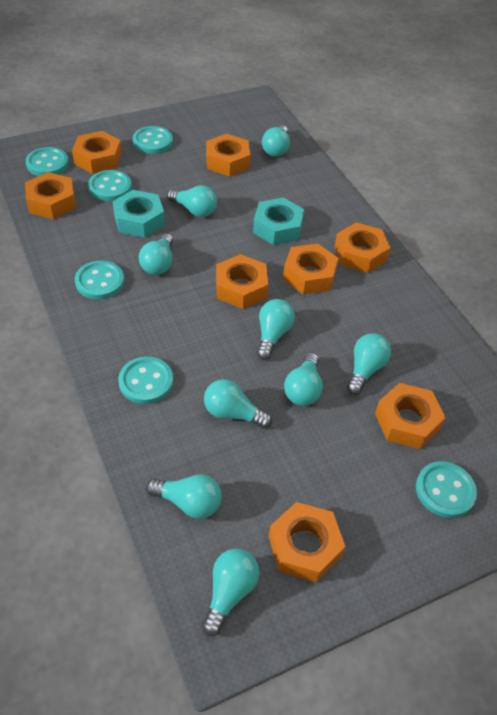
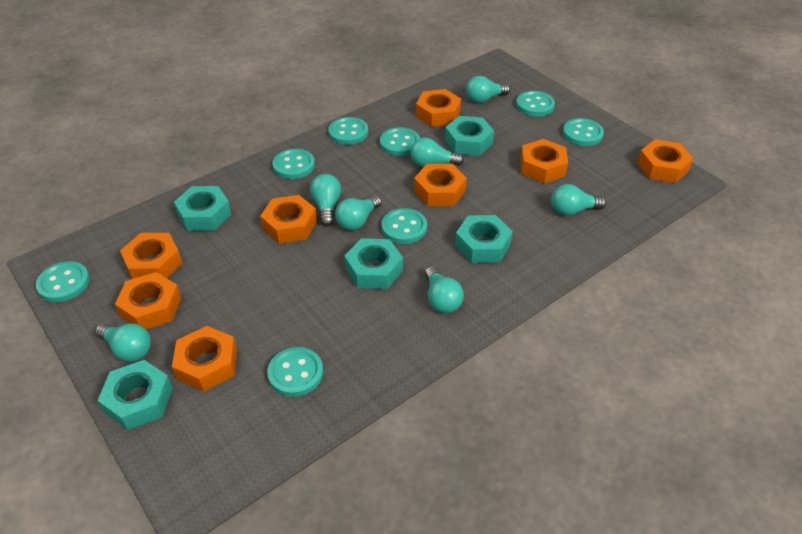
turquoise button: 6 -> 8
turquoise light bulb: 9 -> 7
turquoise nut: 2 -> 5

